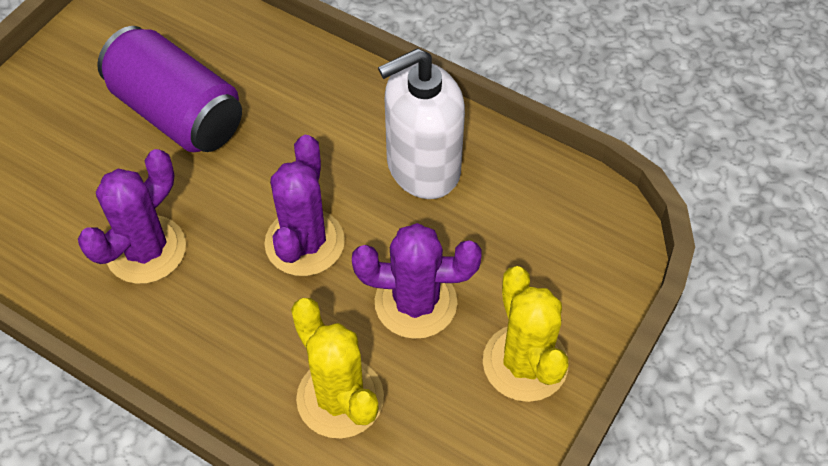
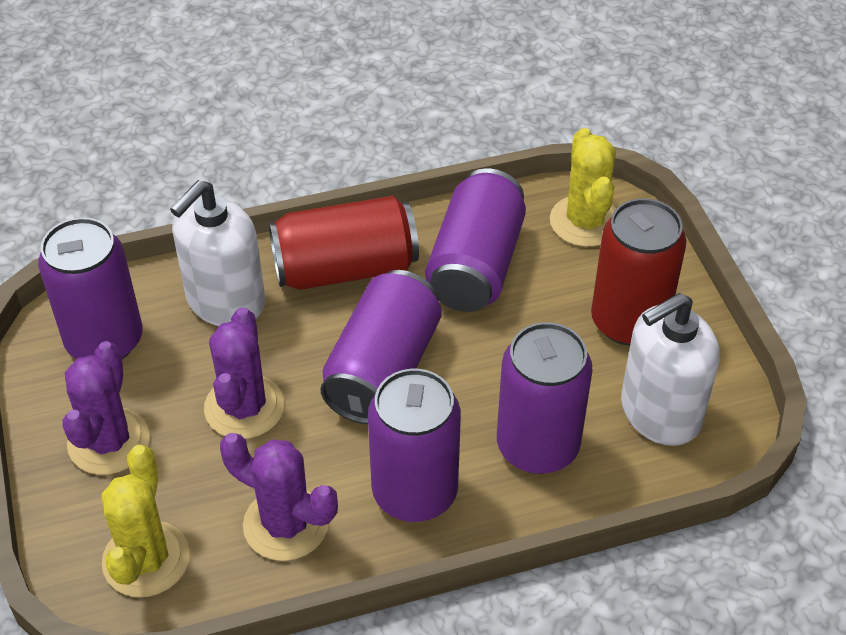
purple can: 1 -> 5
red can: 0 -> 2
white soap dispenser: 1 -> 2

